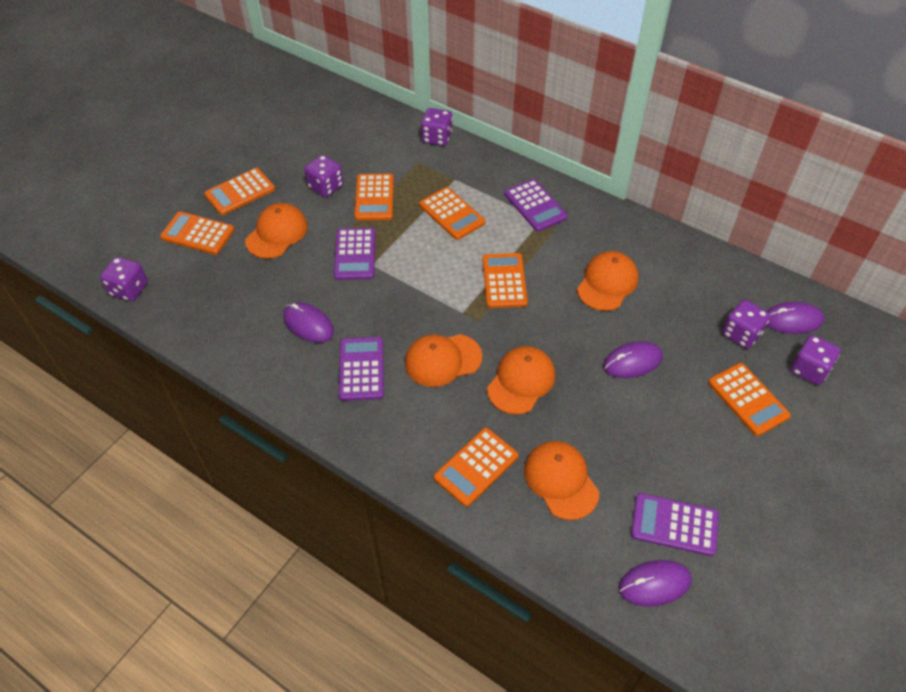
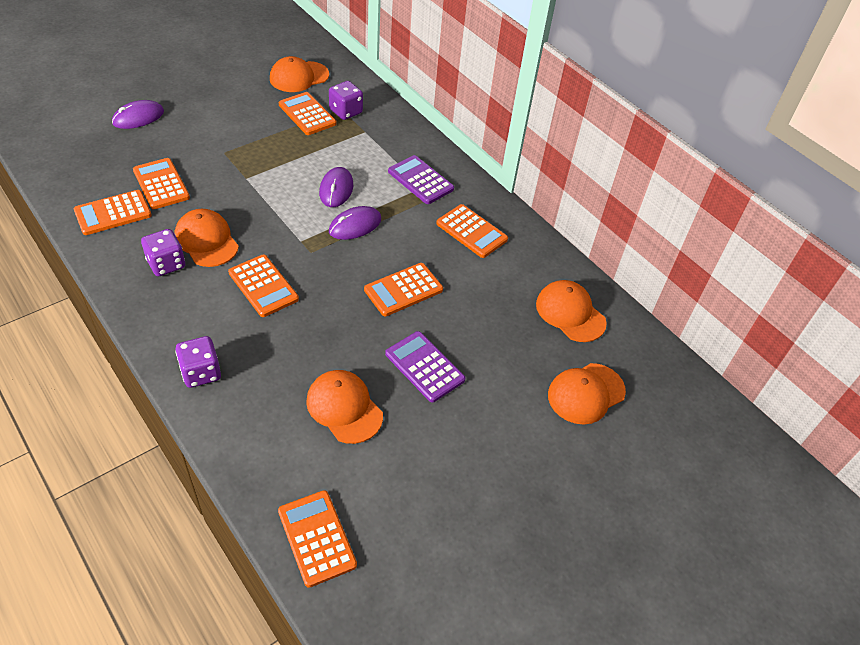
purple calculator: 4 -> 2
purple dice: 5 -> 3
purple mouse: 4 -> 3

